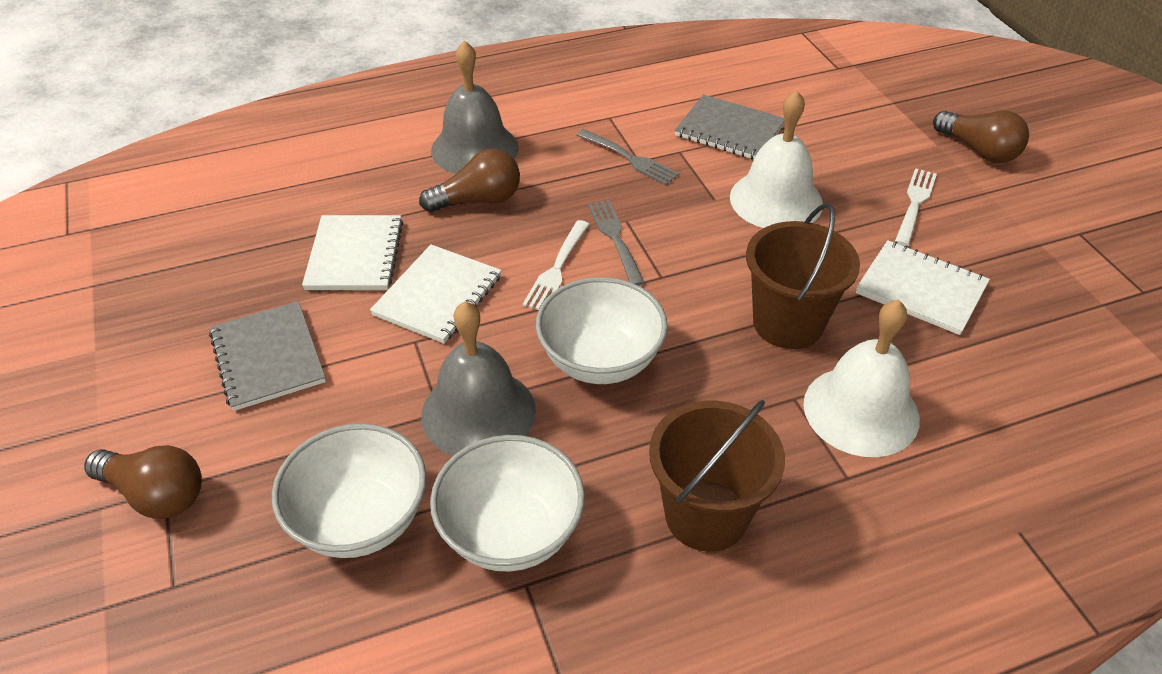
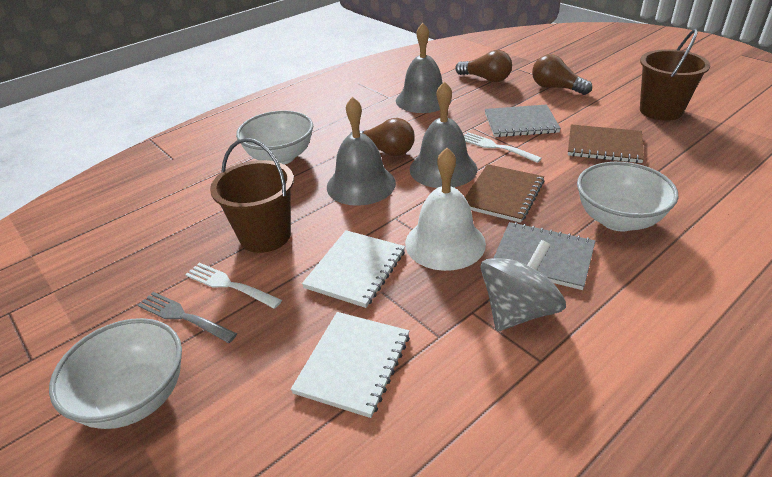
brown notebook: 0 -> 2
grey bell: 2 -> 3
grey fork: 2 -> 1
grey spinning top: 0 -> 1
white bell: 2 -> 1
white notebook: 3 -> 2

